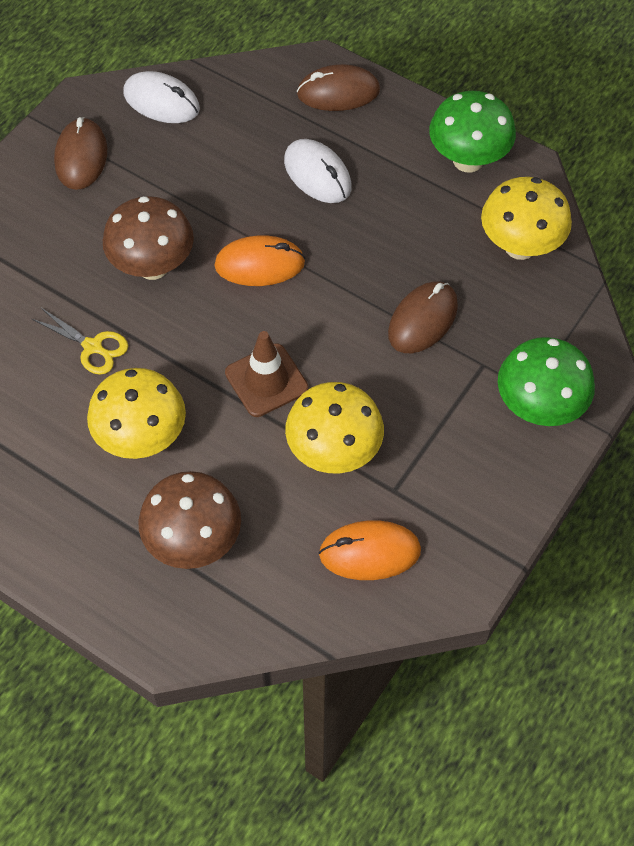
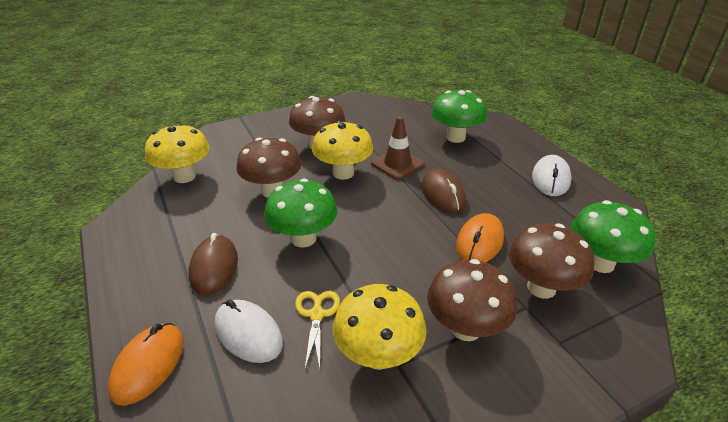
brown mouse: 3 -> 2
brown mushroom: 2 -> 4
green mushroom: 2 -> 3

